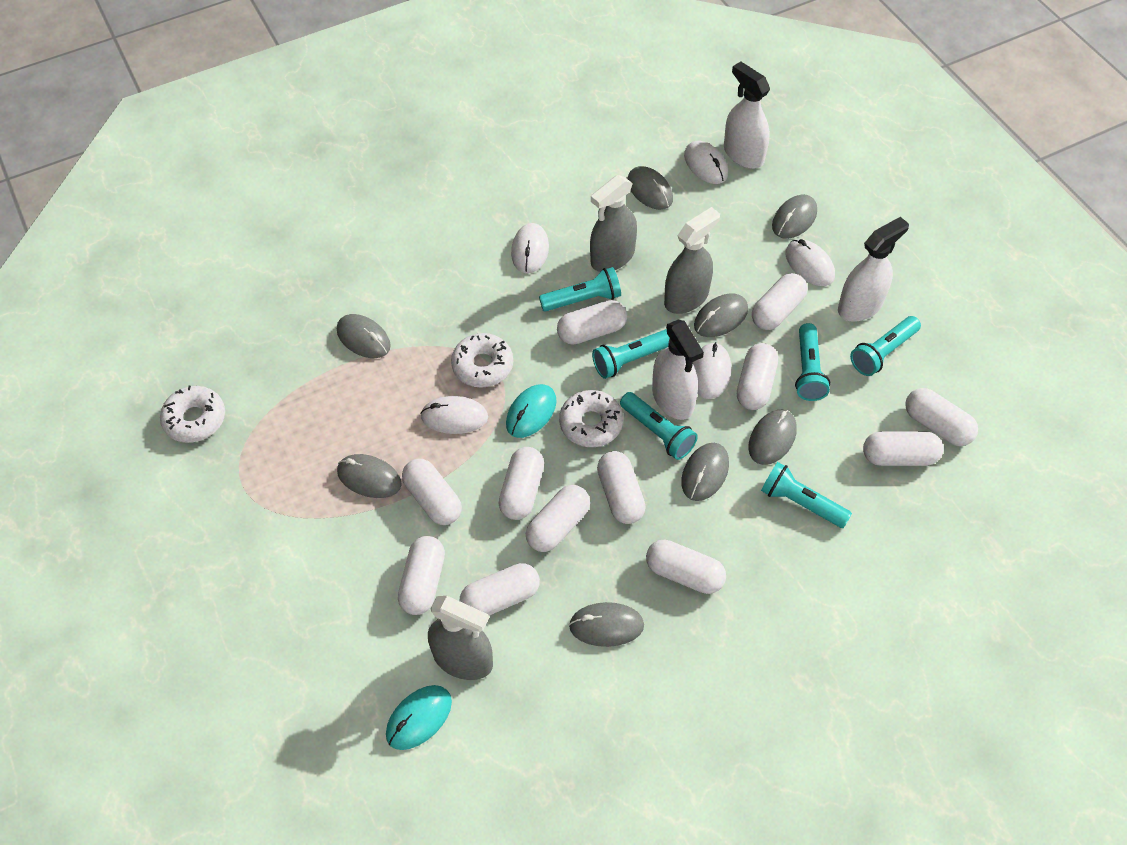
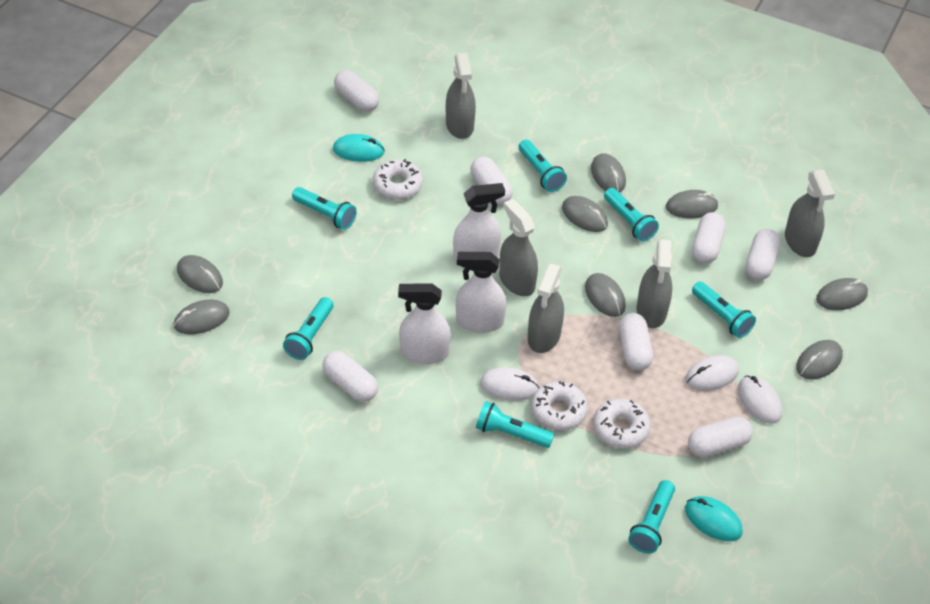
grey spray bottle: 3 -> 5
turquoise flashlight: 6 -> 7
white capsule: 12 -> 7
white mouse: 5 -> 3

